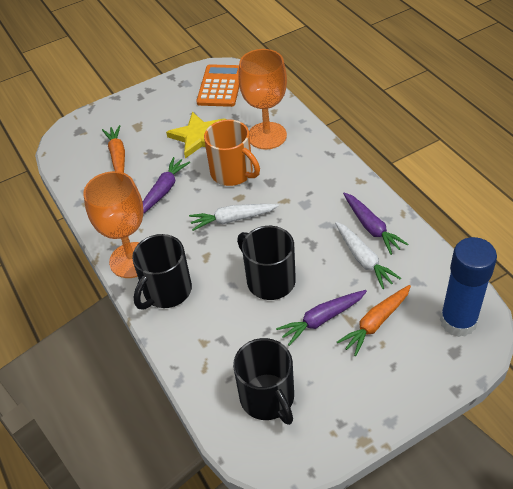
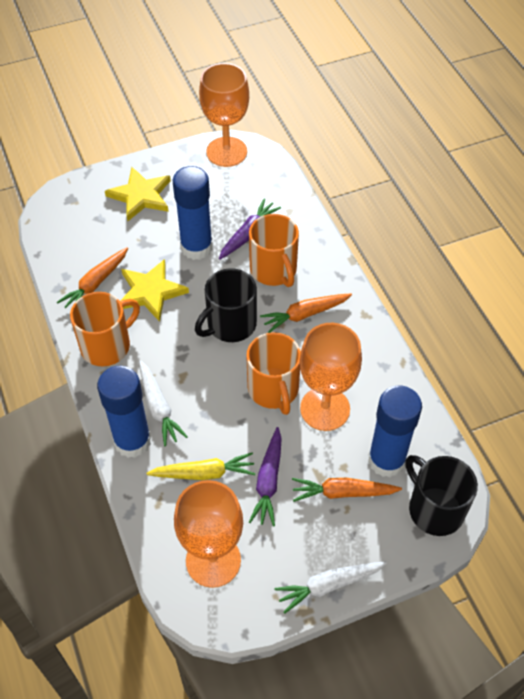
black mug: 3 -> 2
blue glue stick: 1 -> 3
orange calculator: 1 -> 0
orange carrot: 2 -> 3
orange goblet: 2 -> 3
orange mug: 1 -> 3
purple carrot: 3 -> 2
yellow carrot: 0 -> 1
yellow star: 1 -> 2

